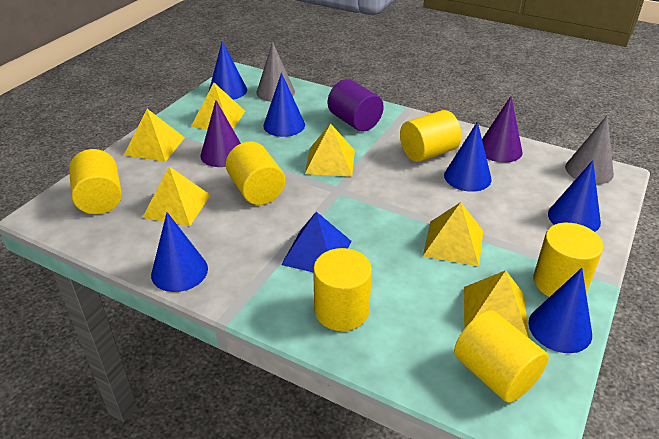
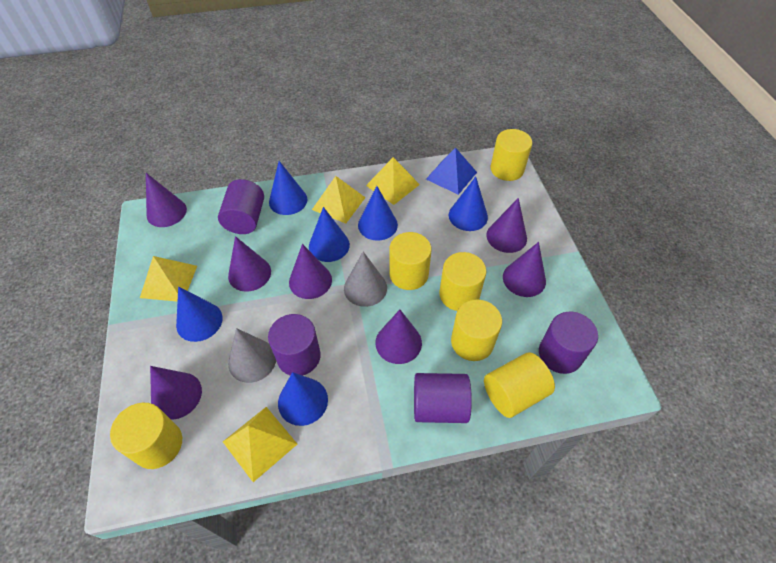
purple cone: 2 -> 7
purple cylinder: 1 -> 4
yellow pyramid: 6 -> 4

